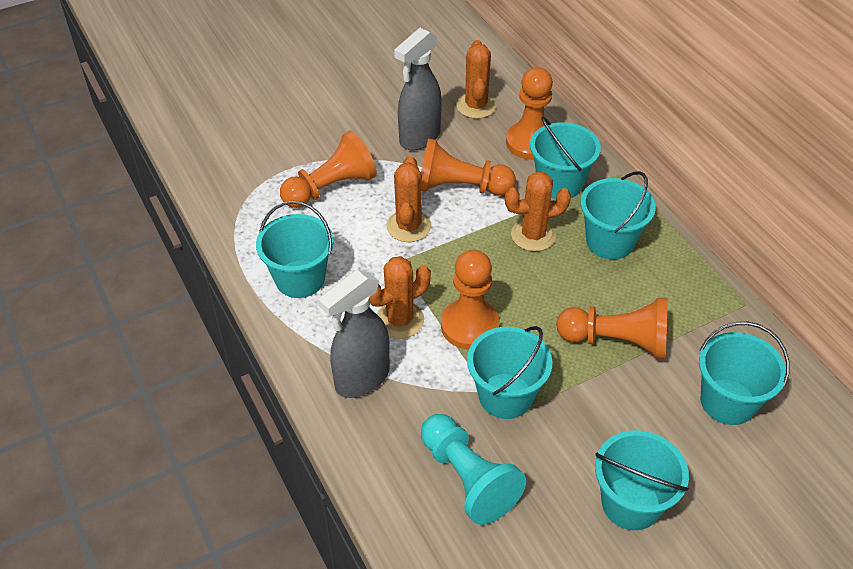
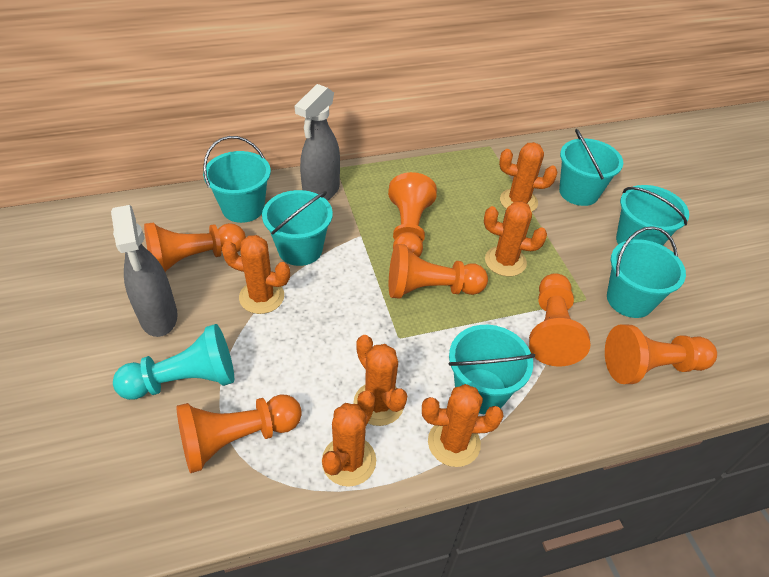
orange cactus: 4 -> 6
orange pawn: 5 -> 6

